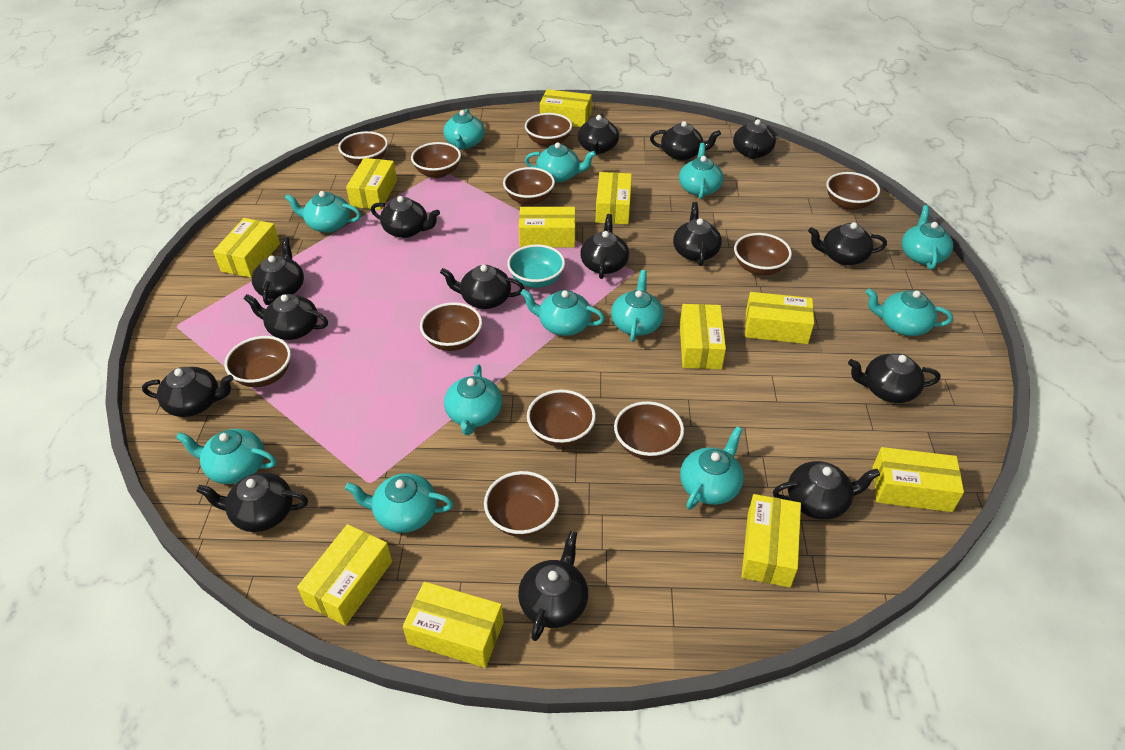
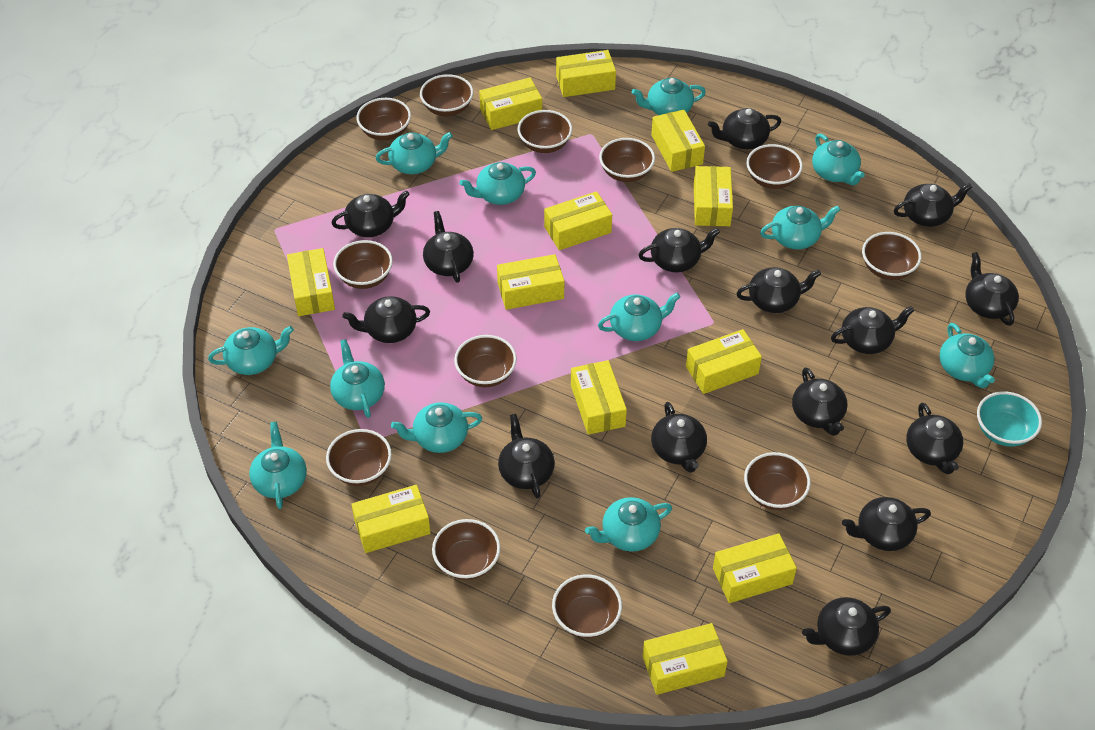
brown bowl: 11 -> 12
yellow box: 11 -> 12

